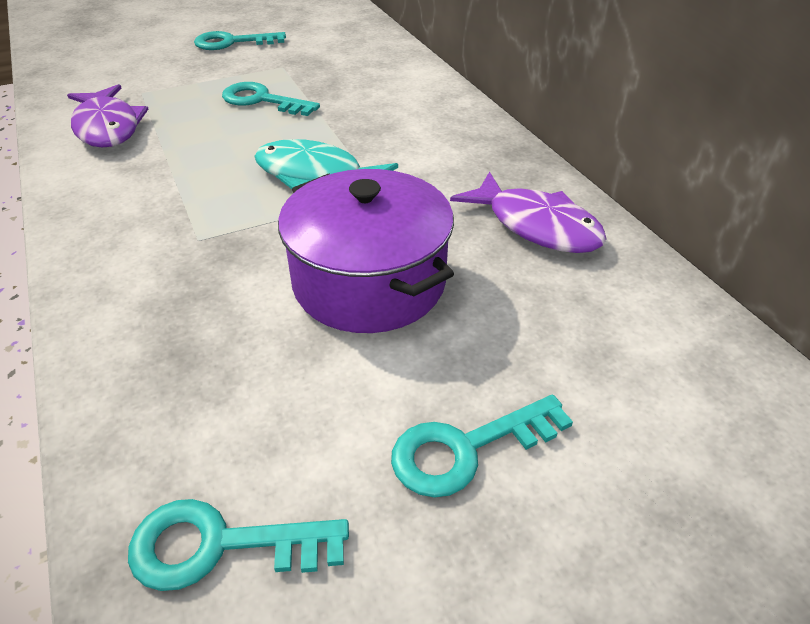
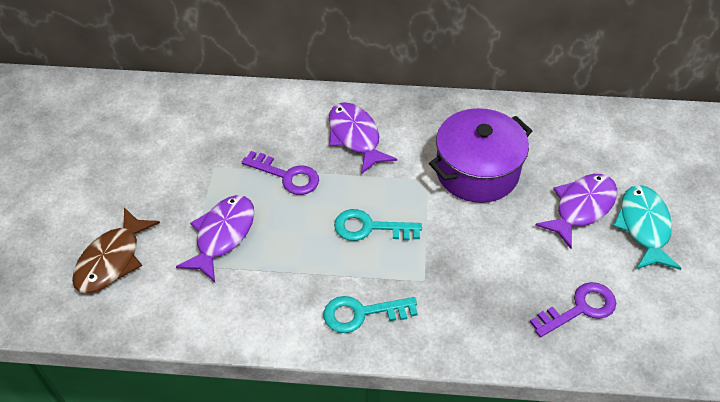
brown fish: 0 -> 1
purple fish: 2 -> 3
purple key: 0 -> 2
turquoise key: 4 -> 2

